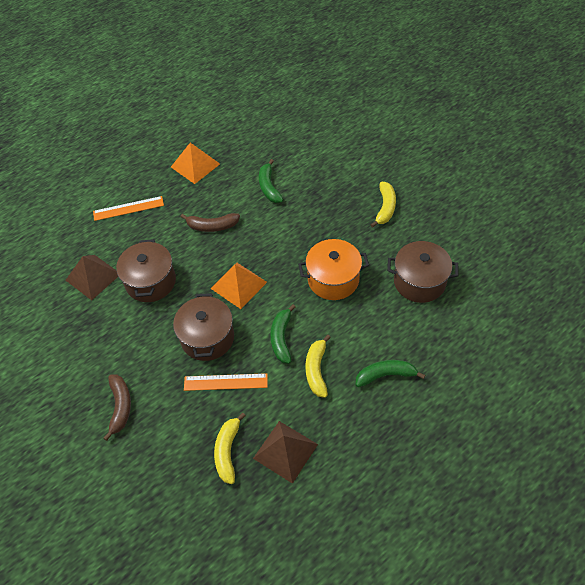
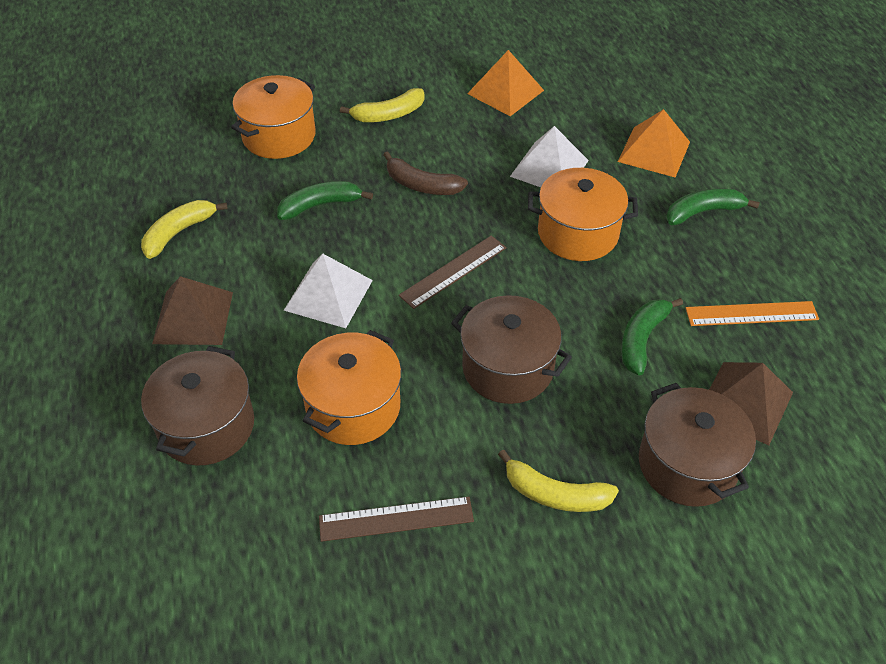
brown banana: 2 -> 1
brown ruler: 0 -> 2
orange pot: 1 -> 3
orange ruler: 2 -> 1
white pyramid: 0 -> 2

